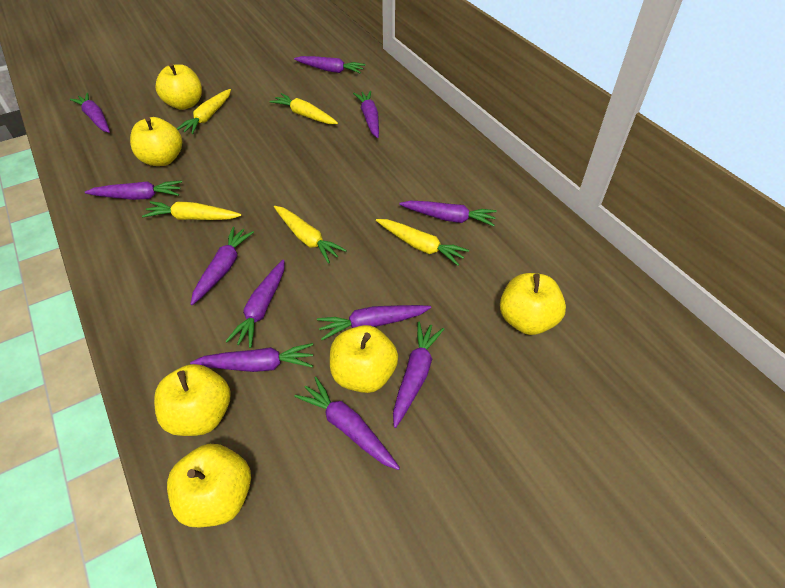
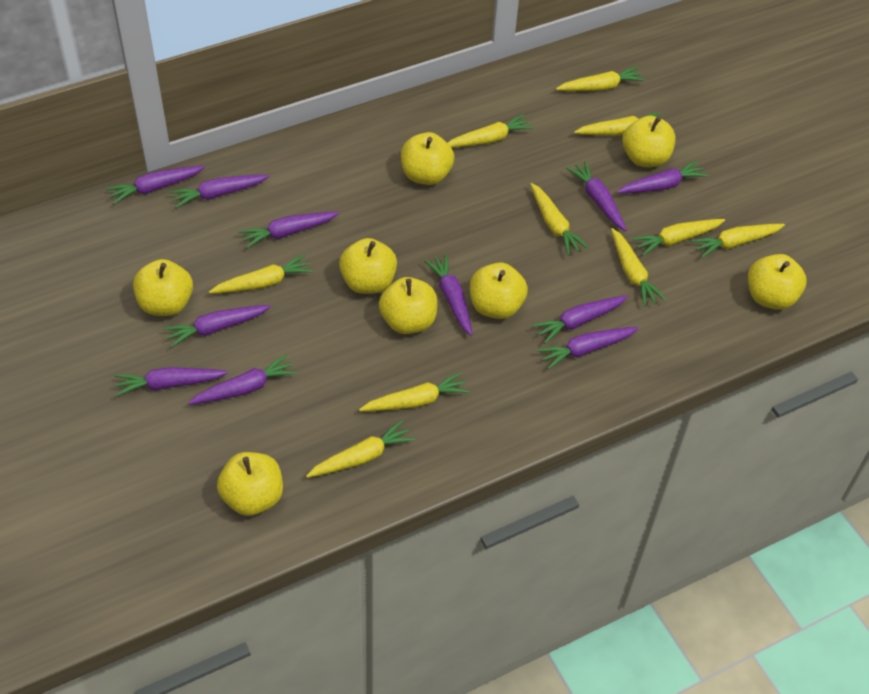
yellow apple: 6 -> 8
yellow carrot: 5 -> 10

